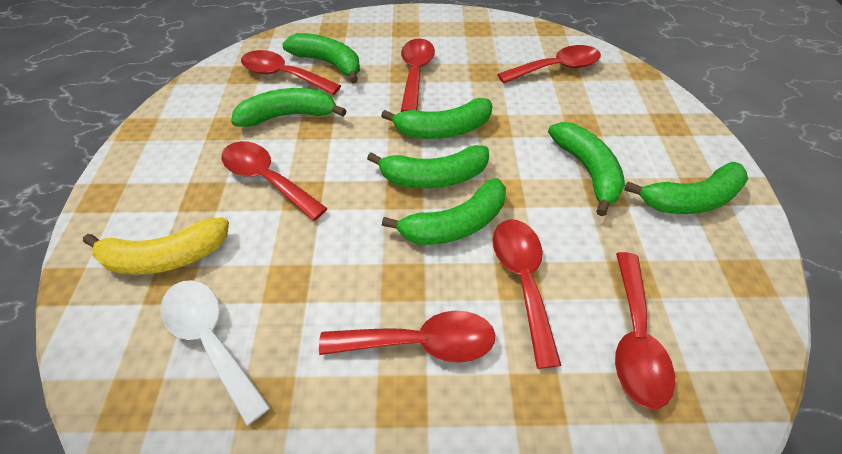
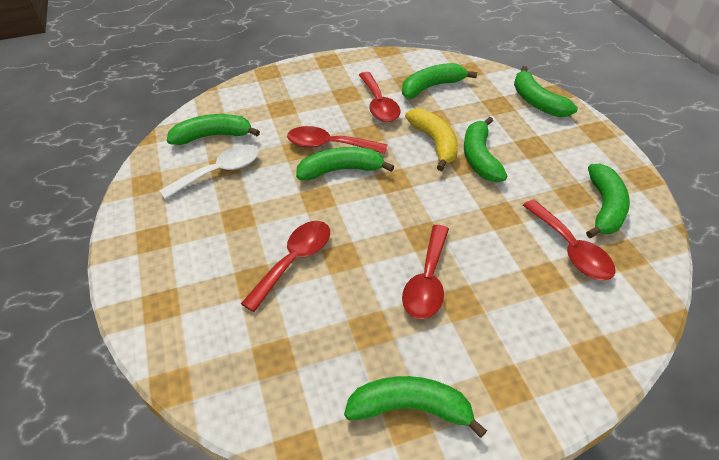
red spoon: 7 -> 5

